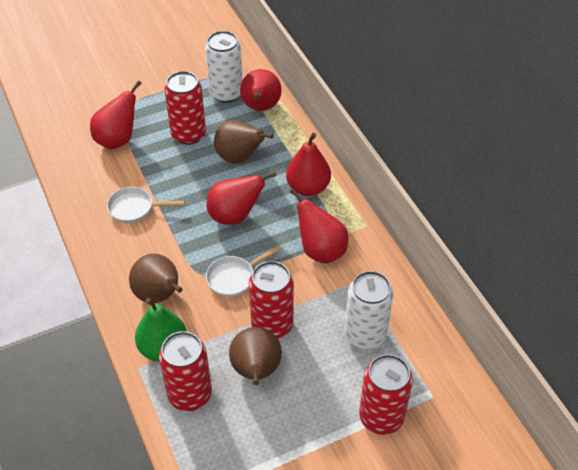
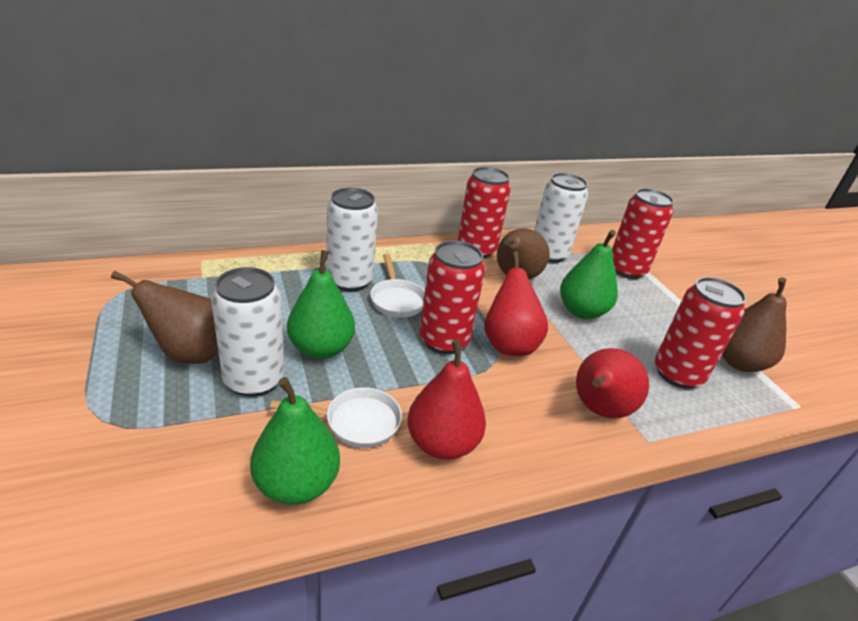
green pear: 1 -> 3
red pear: 5 -> 3
white can: 2 -> 3

